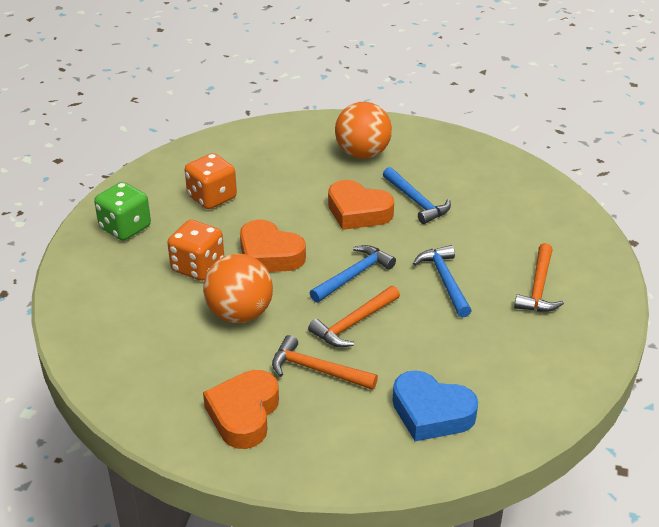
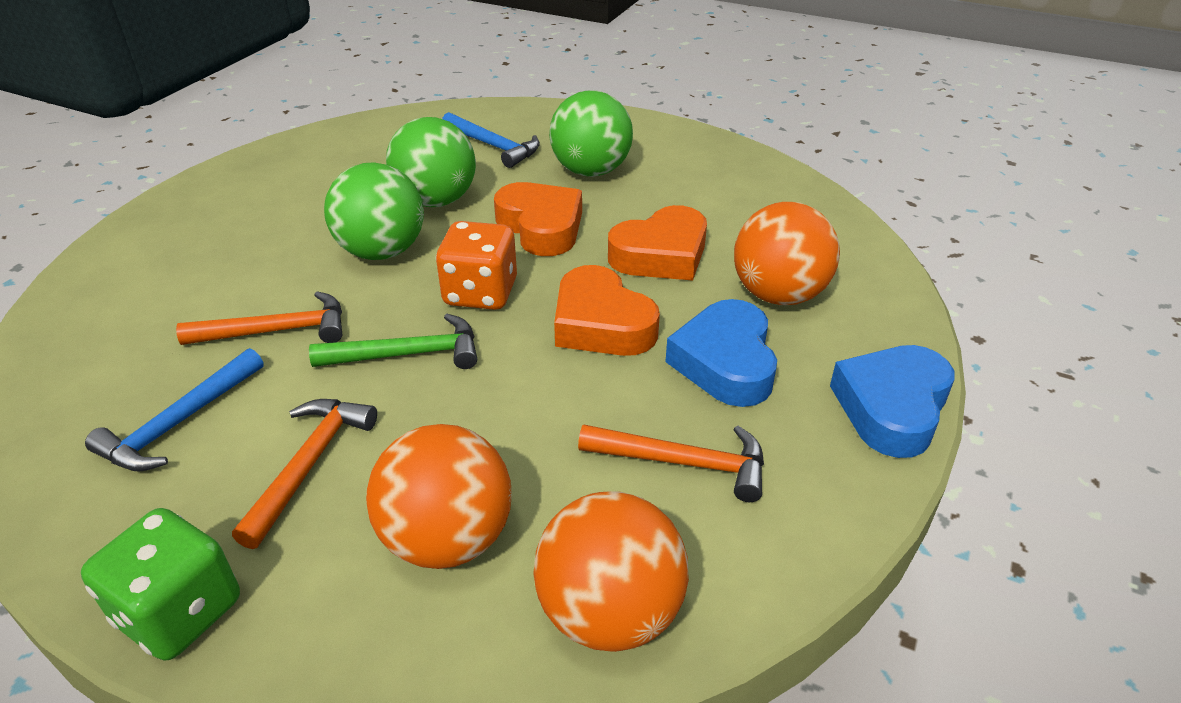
blue hammer: 3 -> 2
blue heart: 1 -> 2
green ball: 0 -> 3
green hammer: 0 -> 1
orange ball: 2 -> 3
orange dice: 2 -> 1

